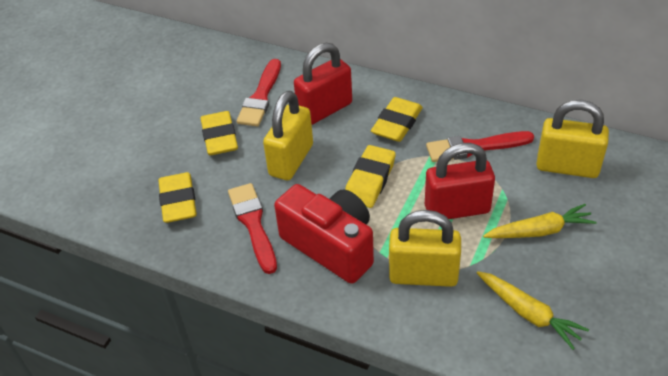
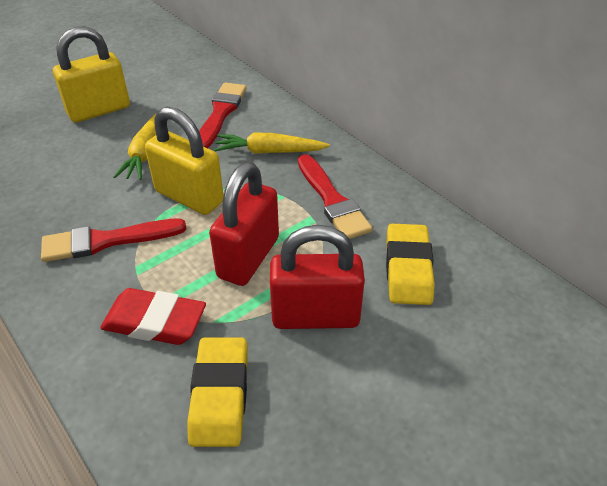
red camera: 1 -> 0
red eraser: 0 -> 1
yellow eraser: 4 -> 2
yellow padlock: 3 -> 2

